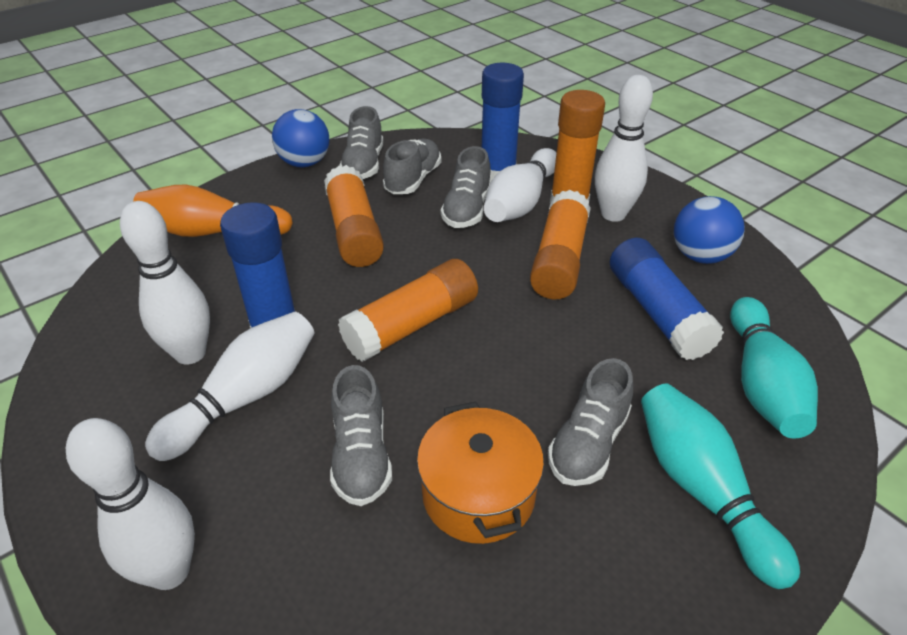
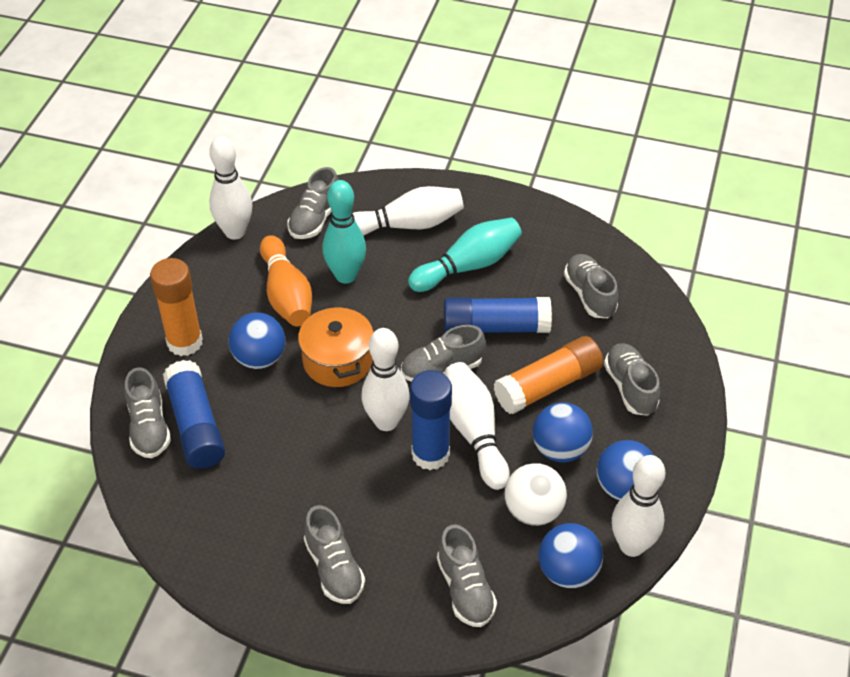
blue ball: 2 -> 4
grey shoe: 5 -> 7
orange glue stick: 4 -> 2
white ball: 0 -> 1

